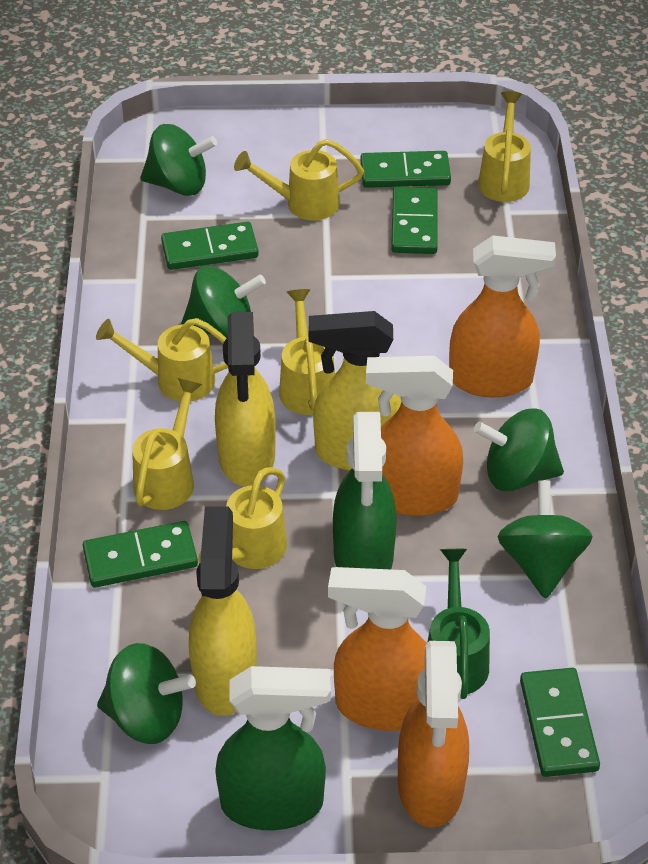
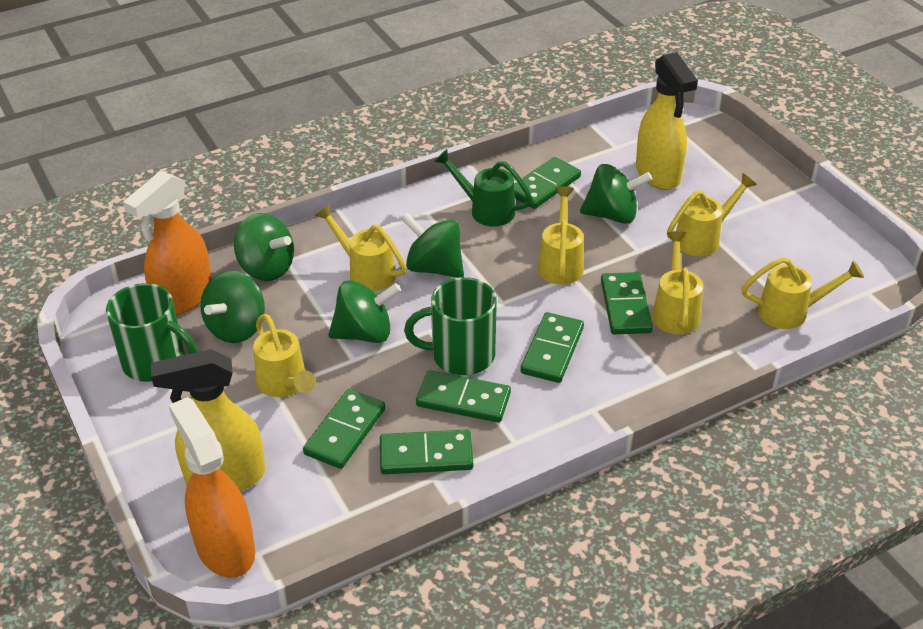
green domino: 5 -> 6
green mug: 0 -> 2
green spray bottle: 2 -> 0
orange spray bottle: 4 -> 2
yellow spray bottle: 3 -> 2

